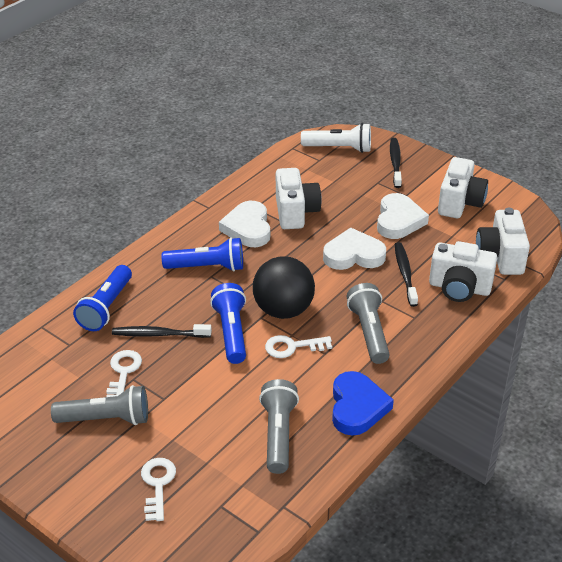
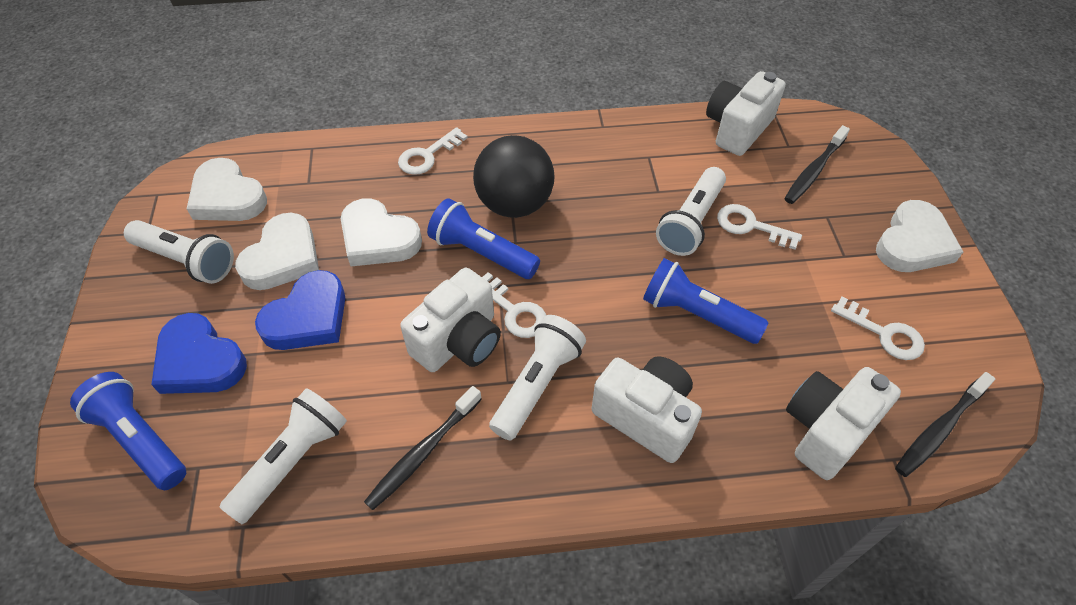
blue heart: 1 -> 2
grey flashlight: 3 -> 0
white flashlight: 1 -> 4
white heart: 3 -> 4
white key: 3 -> 4

